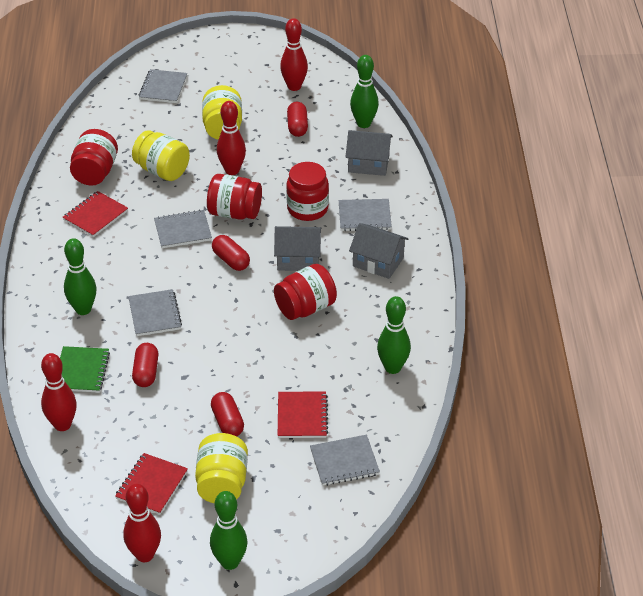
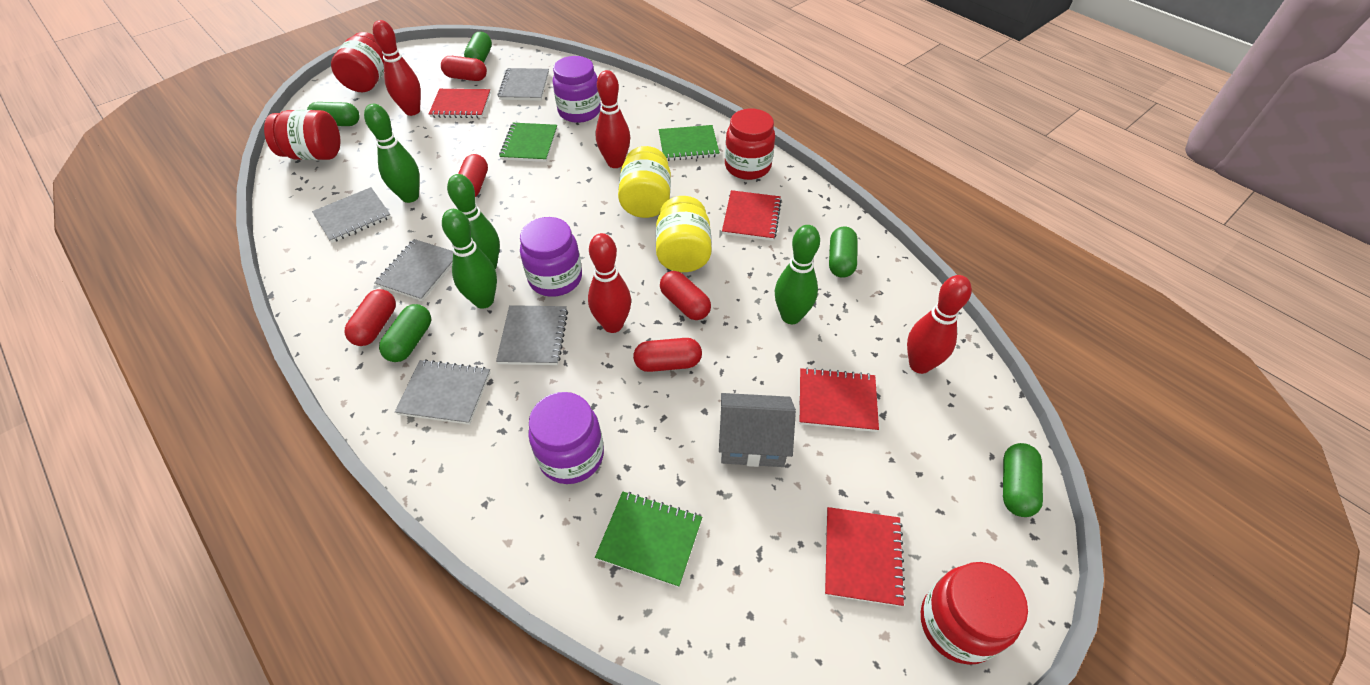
green capsule: 0 -> 5
green notebook: 1 -> 3
grey house: 3 -> 1
purple jar: 0 -> 3
red capsule: 4 -> 5
red notebook: 3 -> 4
yellow jar: 3 -> 2

